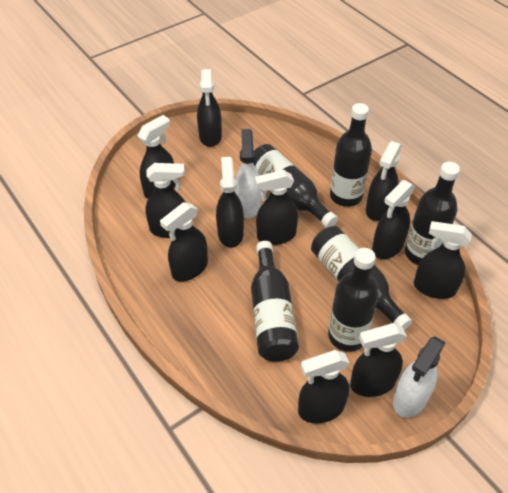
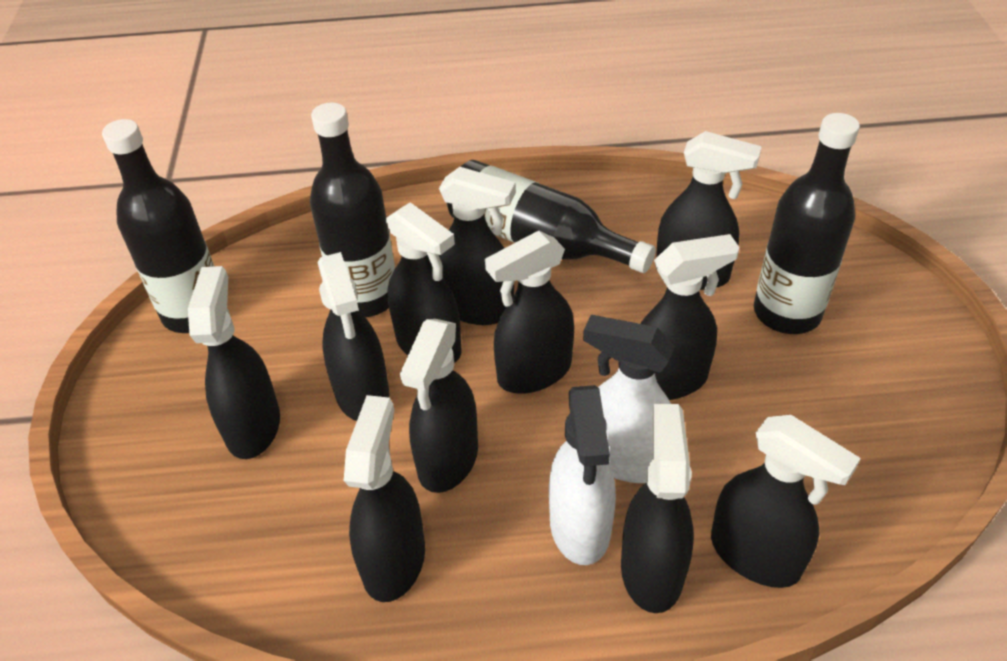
black bottle: 6 -> 4

